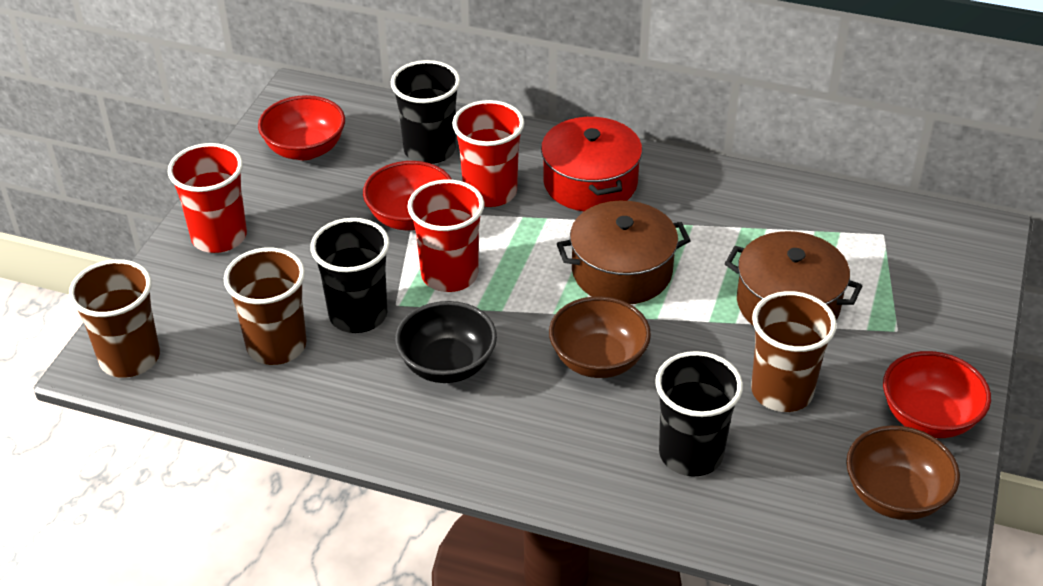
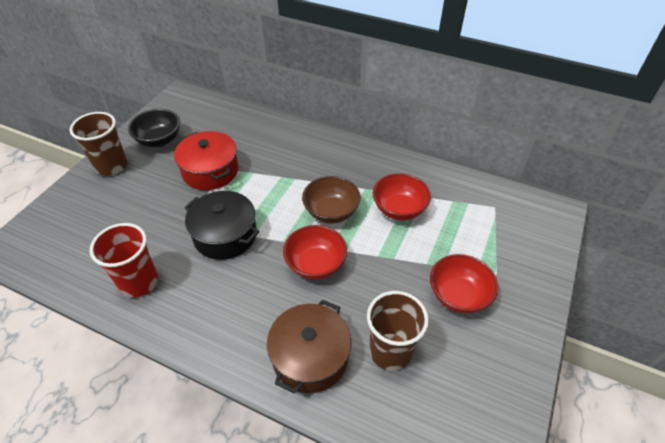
black cup: 3 -> 0
black pot: 0 -> 1
brown bowl: 2 -> 1
brown cup: 3 -> 2
brown pot: 2 -> 1
red cup: 3 -> 1

